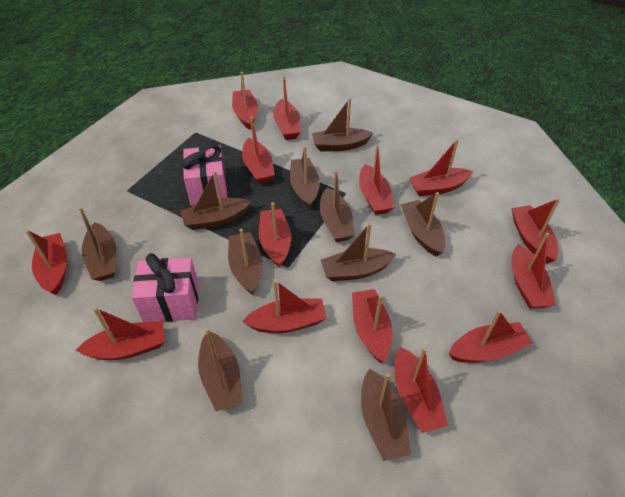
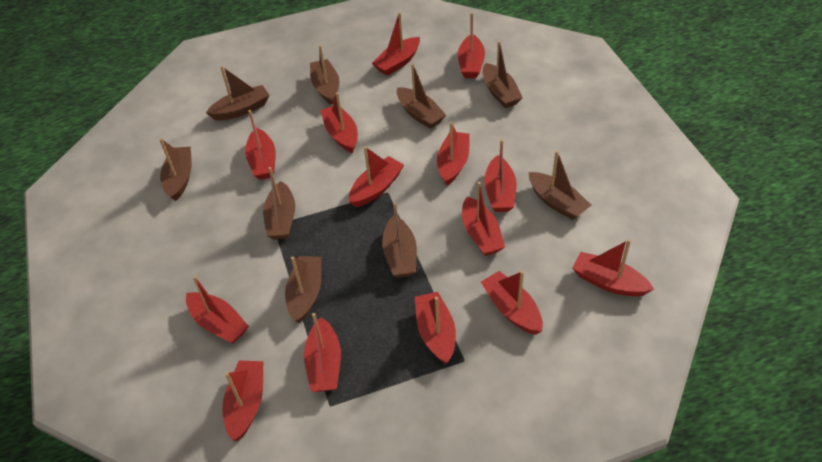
brown boat: 10 -> 9
pink gift: 2 -> 0

